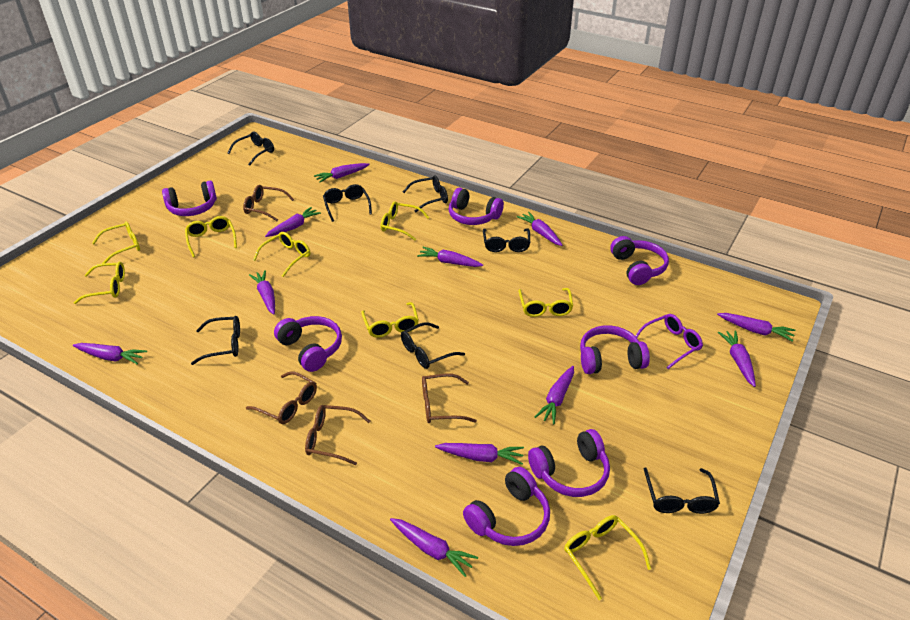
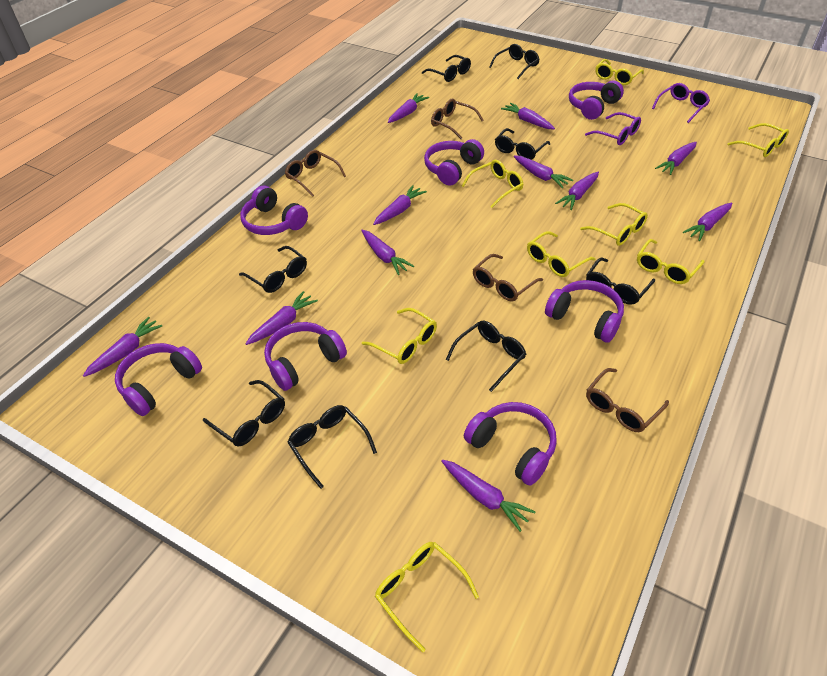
black glasses: 7 -> 8
purple glasses: 1 -> 2

